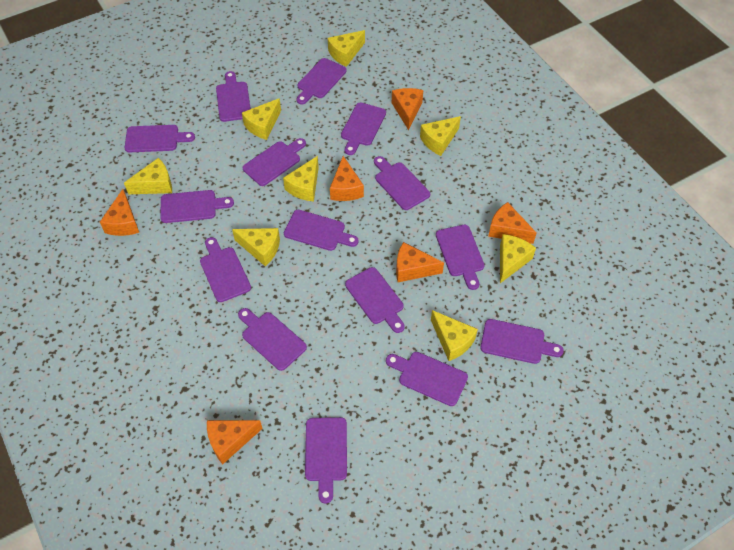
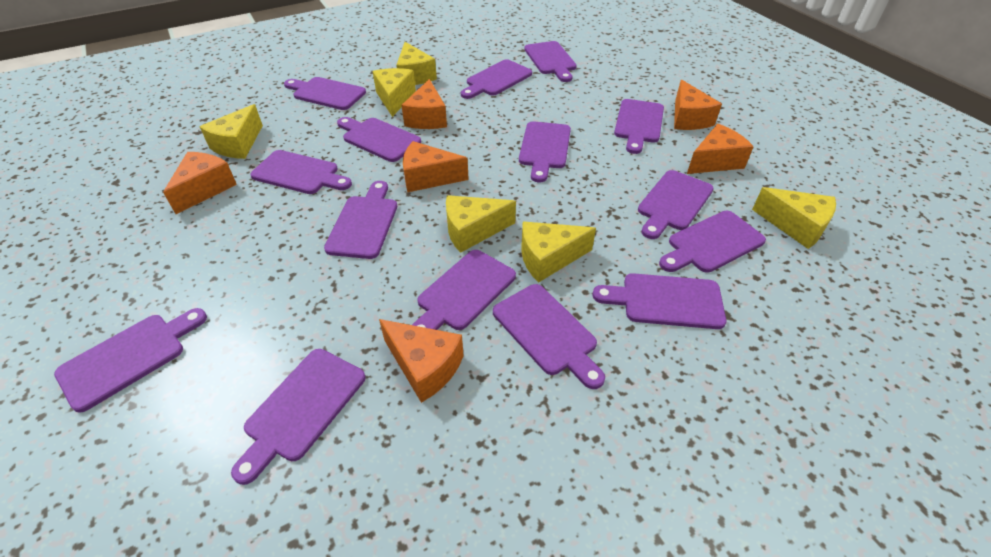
yellow cheese: 8 -> 6

